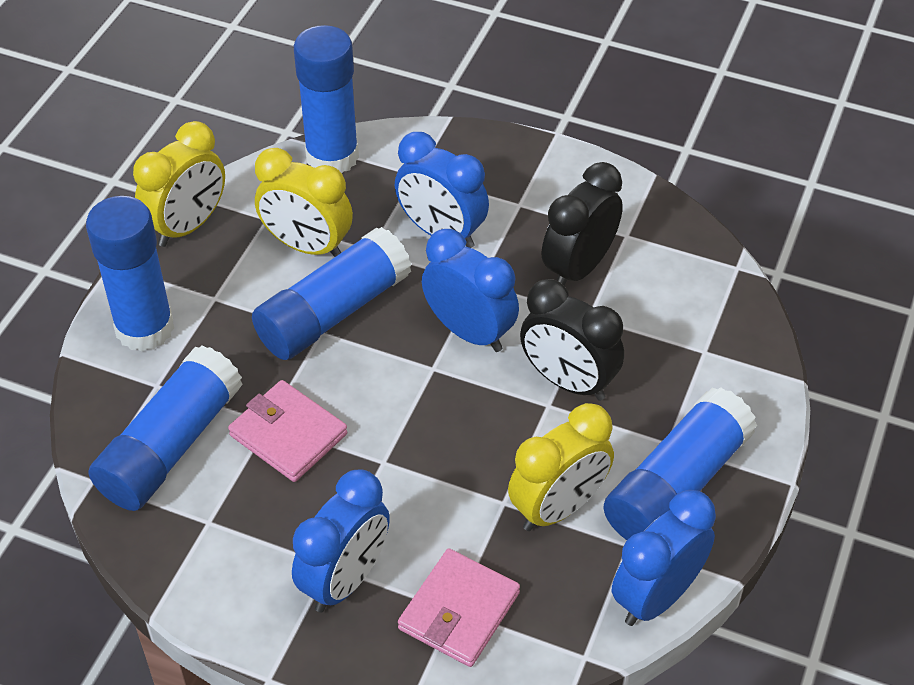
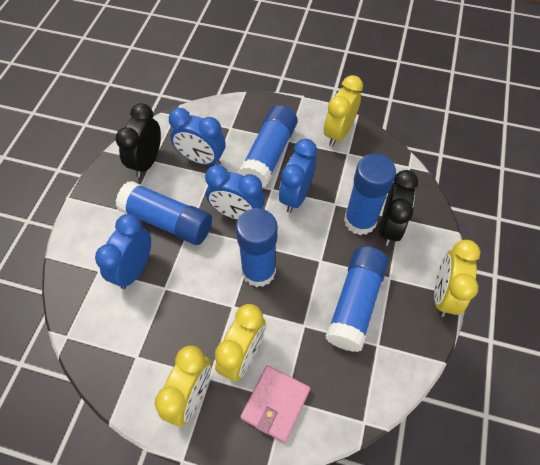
pink wallet: 2 -> 1
yellow clock: 3 -> 4

